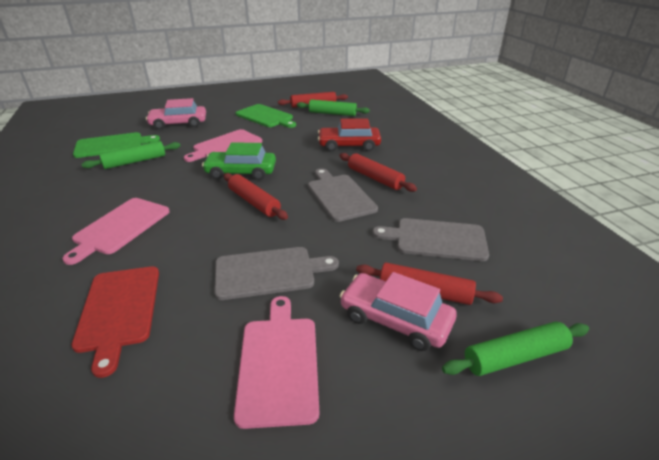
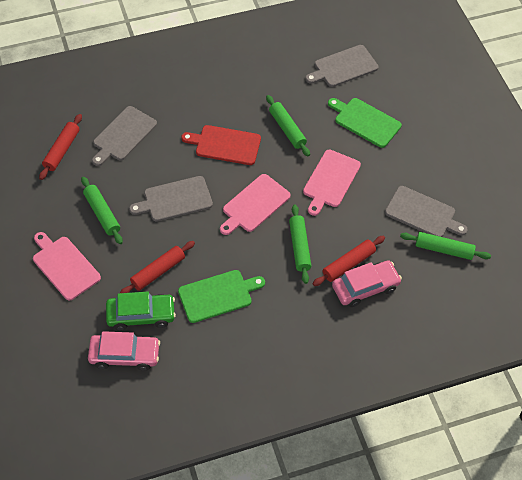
green rolling pin: 3 -> 4
grey cutting board: 3 -> 4
red car: 1 -> 0
red rolling pin: 4 -> 3

